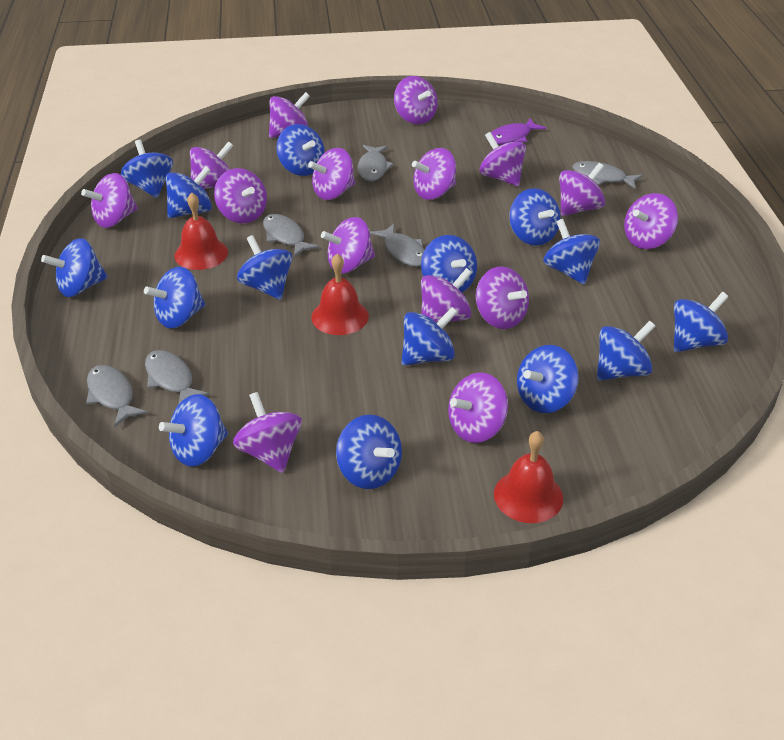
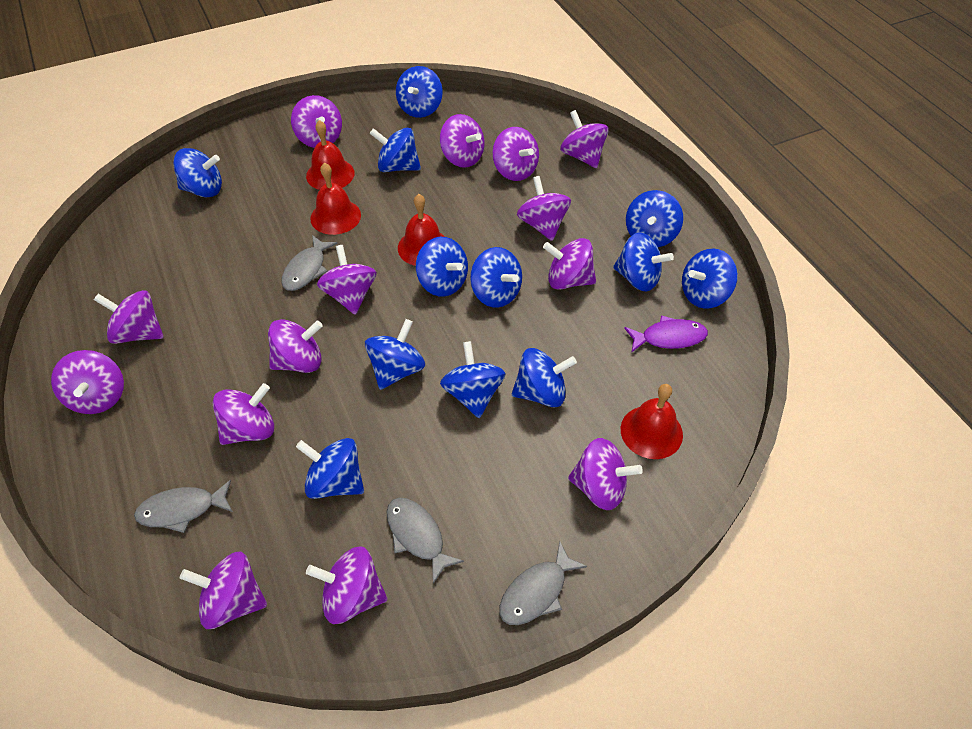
blue spinning top: 15 -> 12
grey fish: 6 -> 4
purple spinning top: 15 -> 14
red bell: 3 -> 4

